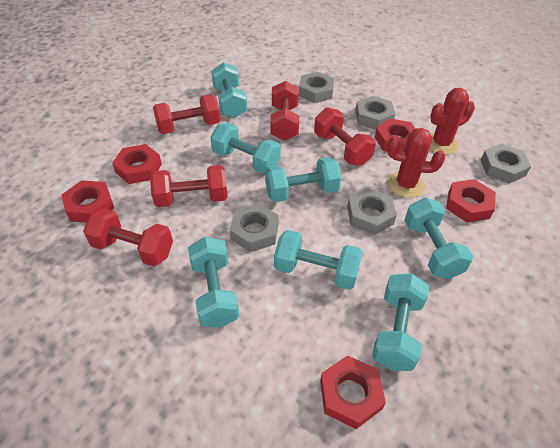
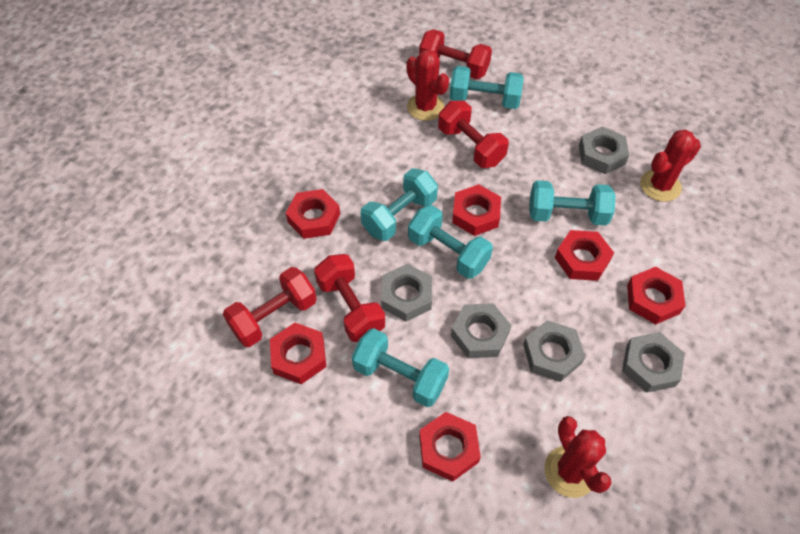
red cactus: 2 -> 3
red dumbbell: 5 -> 4
red nut: 5 -> 6
turquoise dumbbell: 7 -> 5

